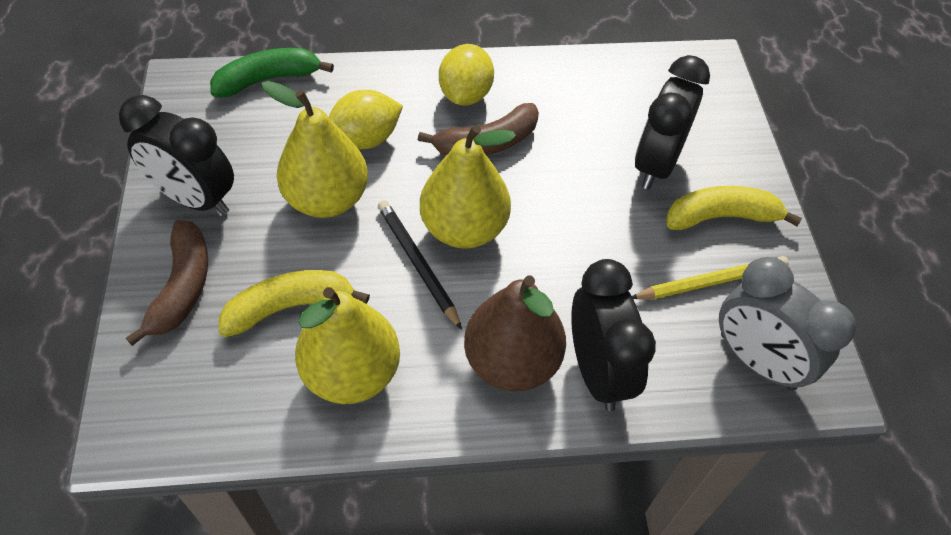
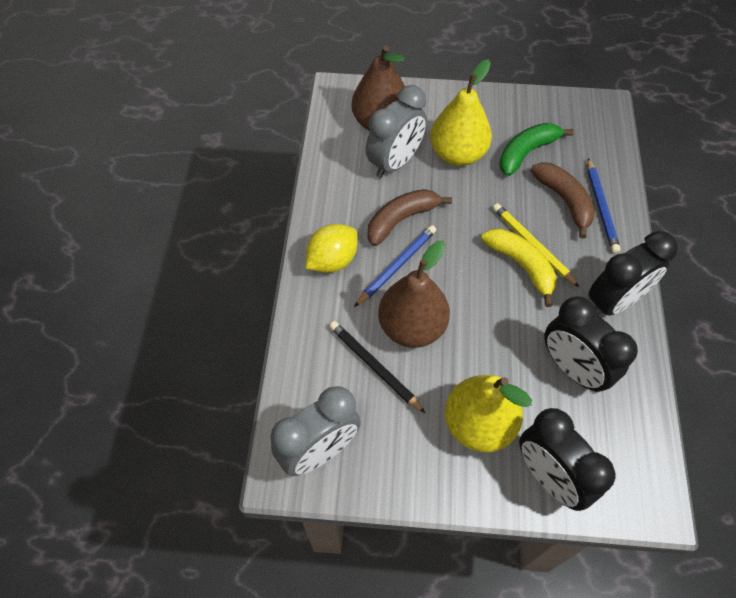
blue pencil: 0 -> 2
brown pear: 1 -> 2
grey clock: 1 -> 2
yellow banana: 2 -> 1
yellow lemon: 2 -> 1
yellow pear: 3 -> 2

